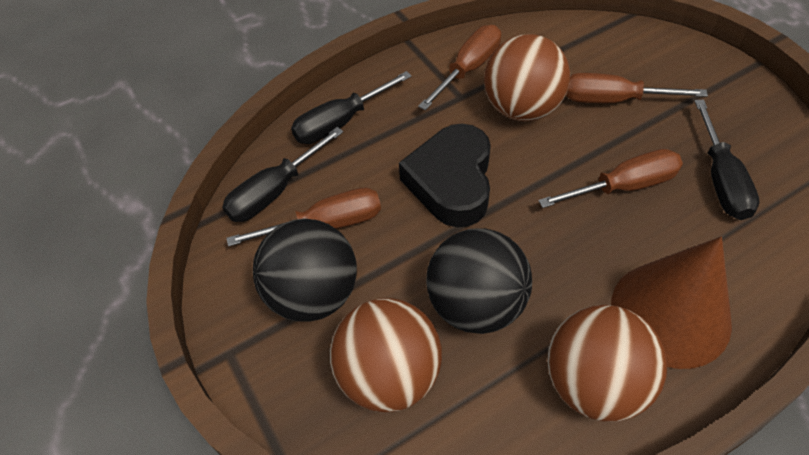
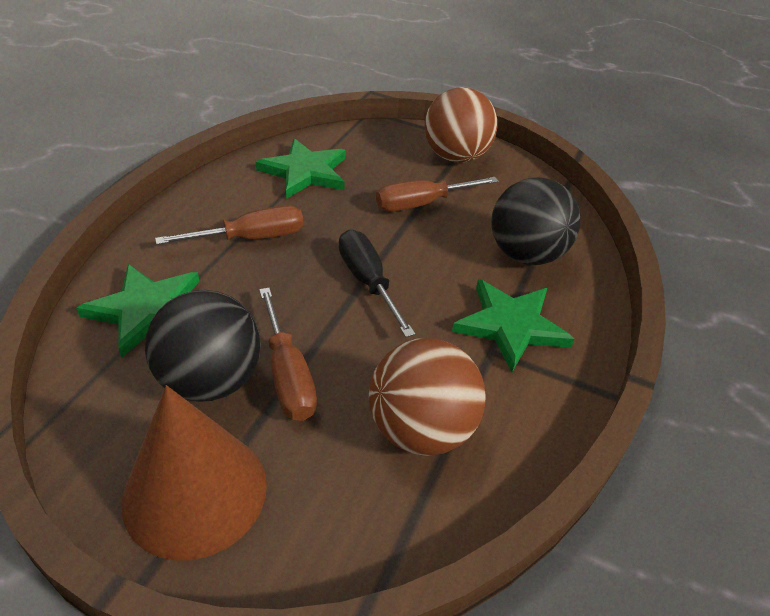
black heart: 1 -> 0
black screwdriver: 3 -> 1
brown ball: 3 -> 2
brown screwdriver: 4 -> 3
green star: 0 -> 3

